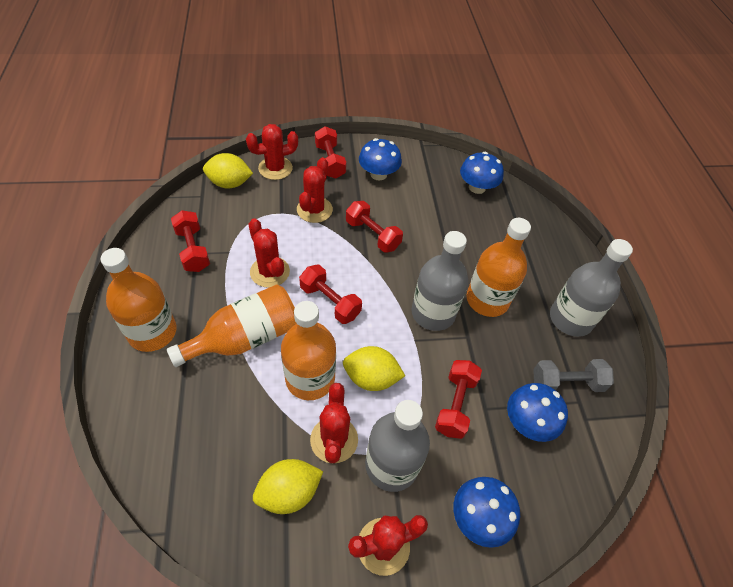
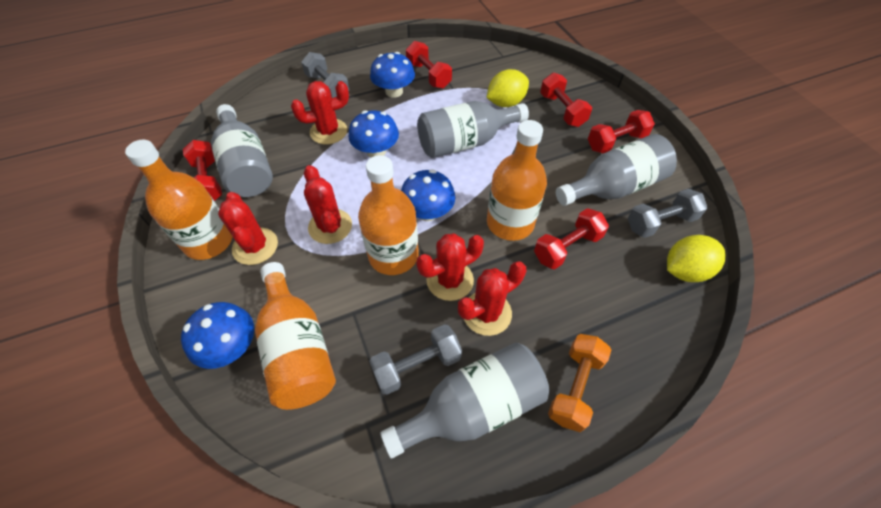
grey bottle: 3 -> 4
grey dumbbell: 1 -> 3
orange dumbbell: 0 -> 1
yellow lemon: 3 -> 2

